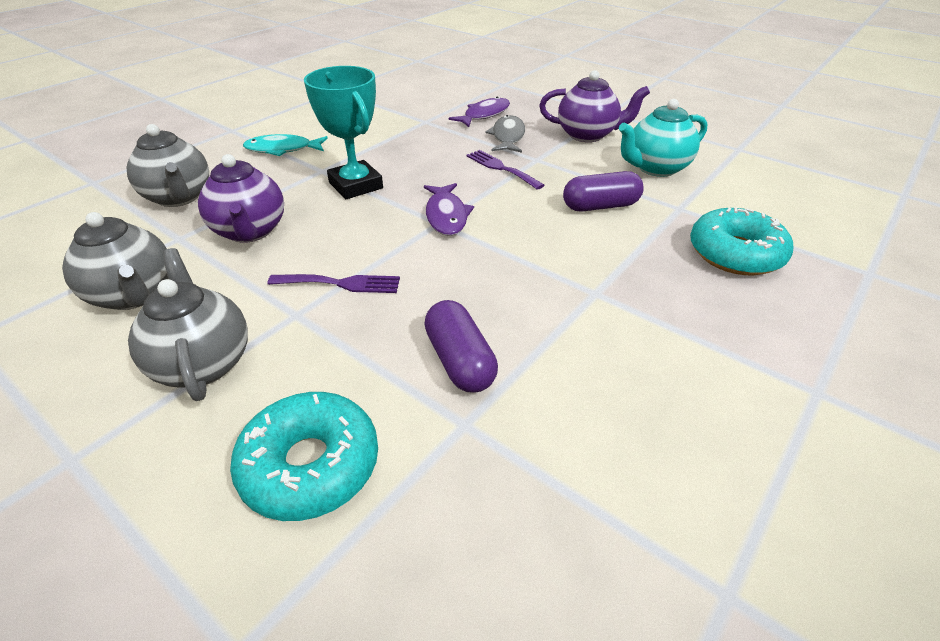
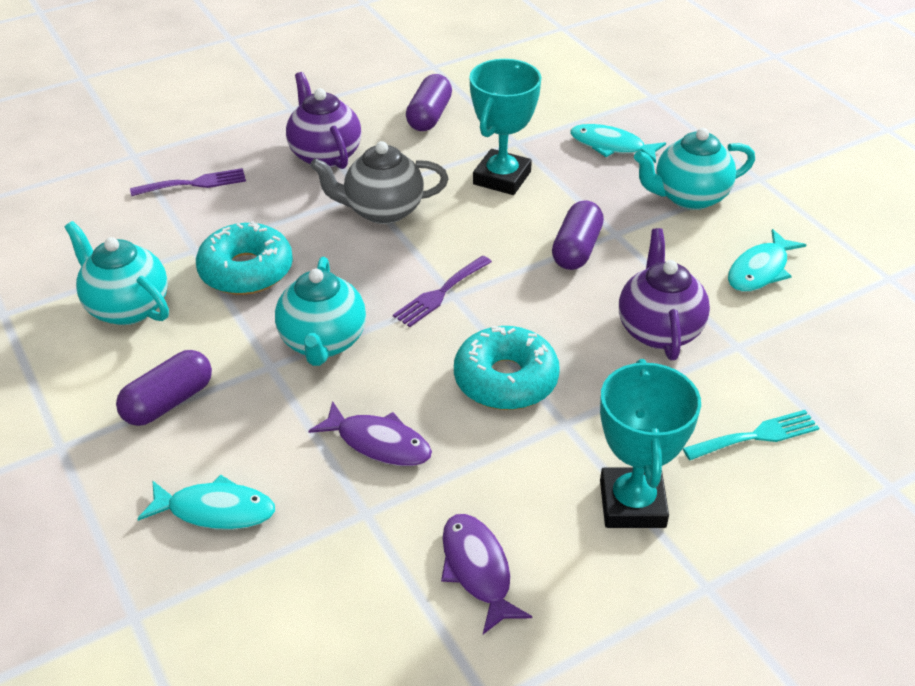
grey fish: 1 -> 0
grey teapot: 3 -> 1
purple capsule: 2 -> 3
turquoise fish: 1 -> 3
turquoise fork: 0 -> 1
turquoise teapot: 1 -> 3
turquoise trophy: 1 -> 2

